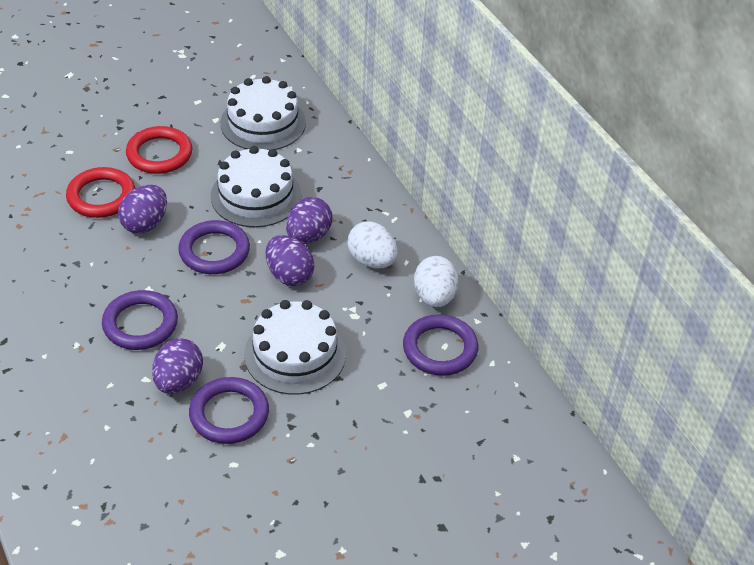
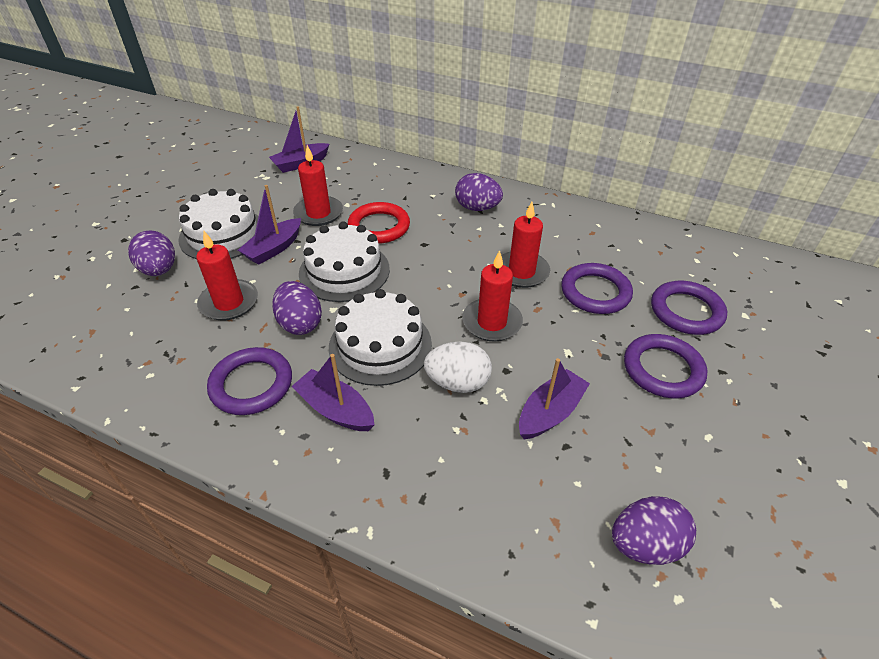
purple boat: 0 -> 4
red candle: 0 -> 4
red ring: 2 -> 1
white egg: 2 -> 1

